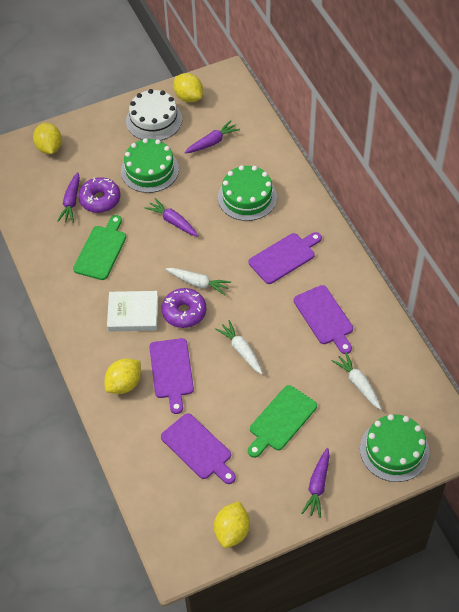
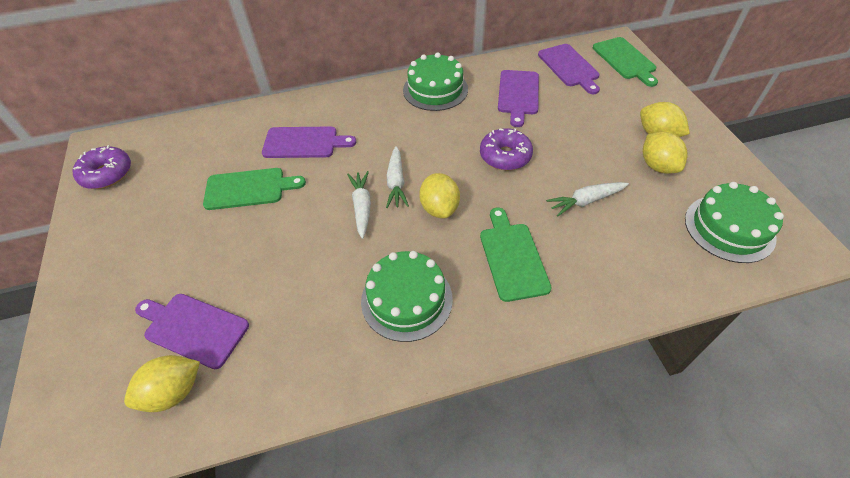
green cutting board: 2 -> 3
purple carrot: 4 -> 0
white book: 1 -> 0
white cake: 1 -> 0

